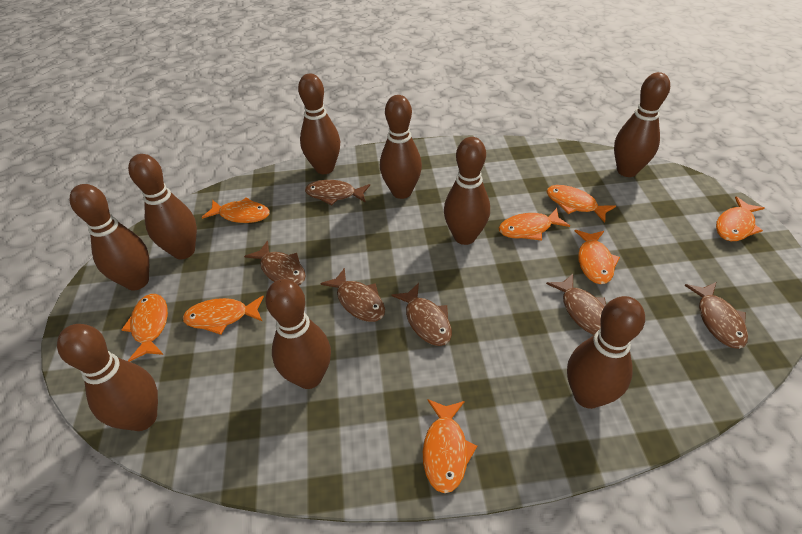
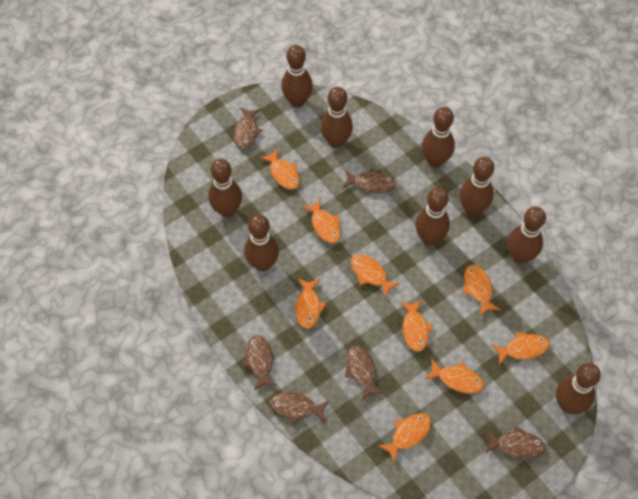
orange fish: 8 -> 9

